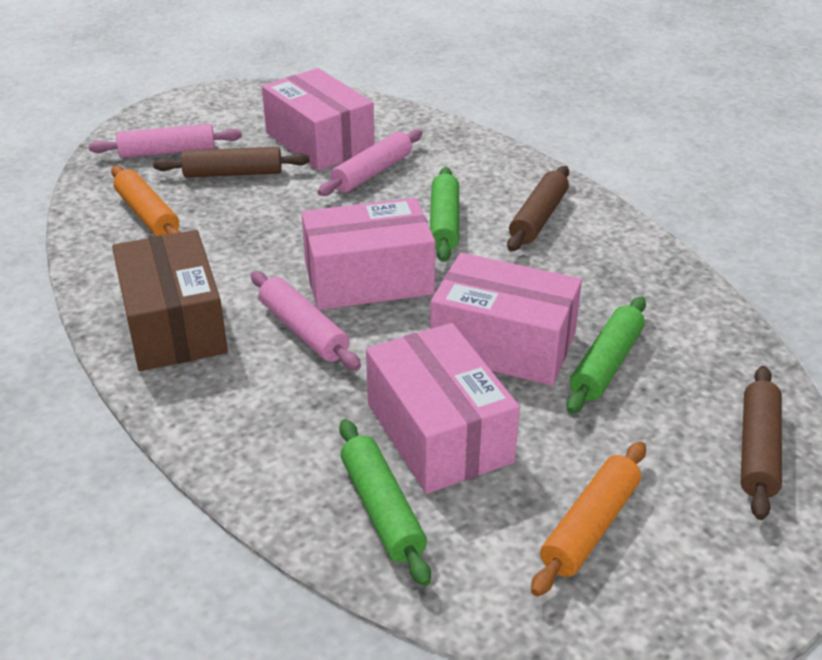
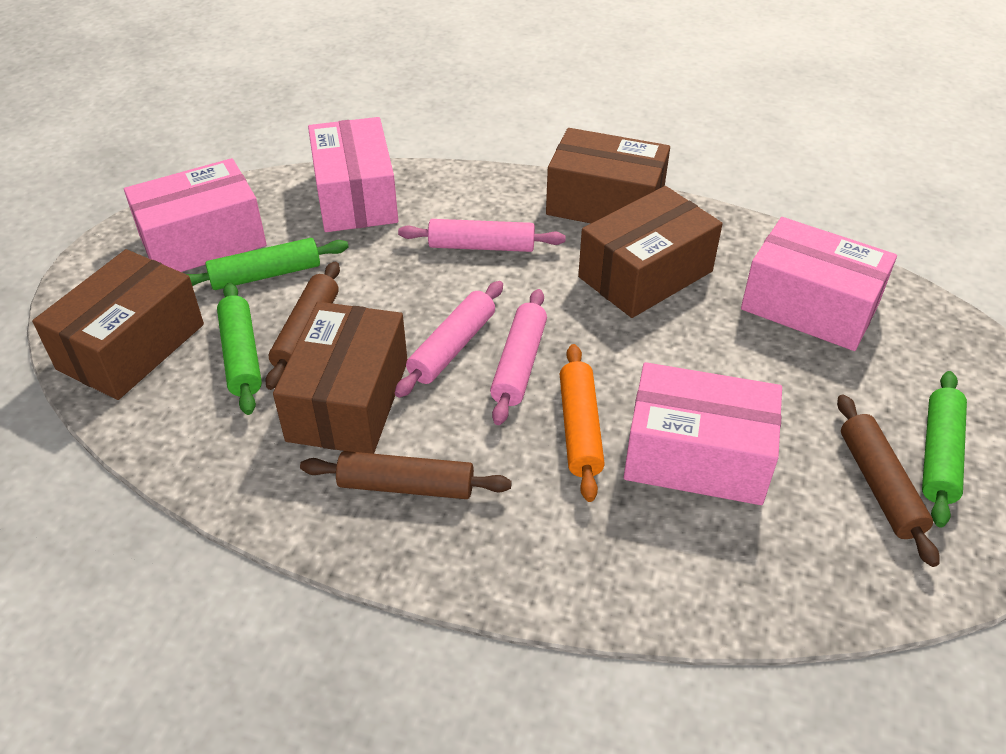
brown box: 1 -> 4
orange rolling pin: 2 -> 1

